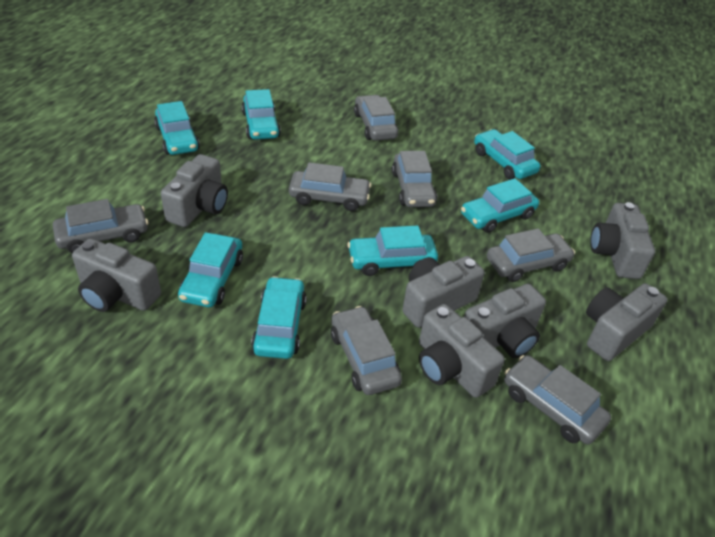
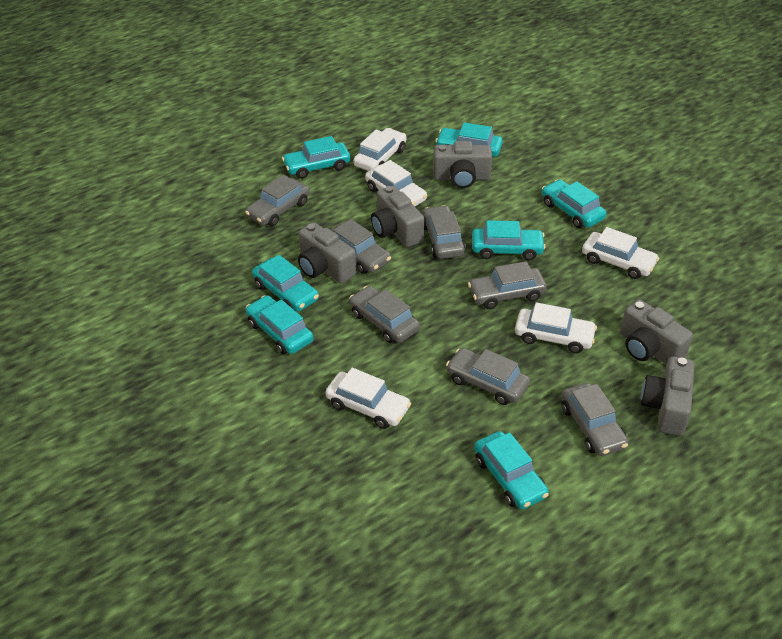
grey camera: 7 -> 5
white car: 0 -> 5

